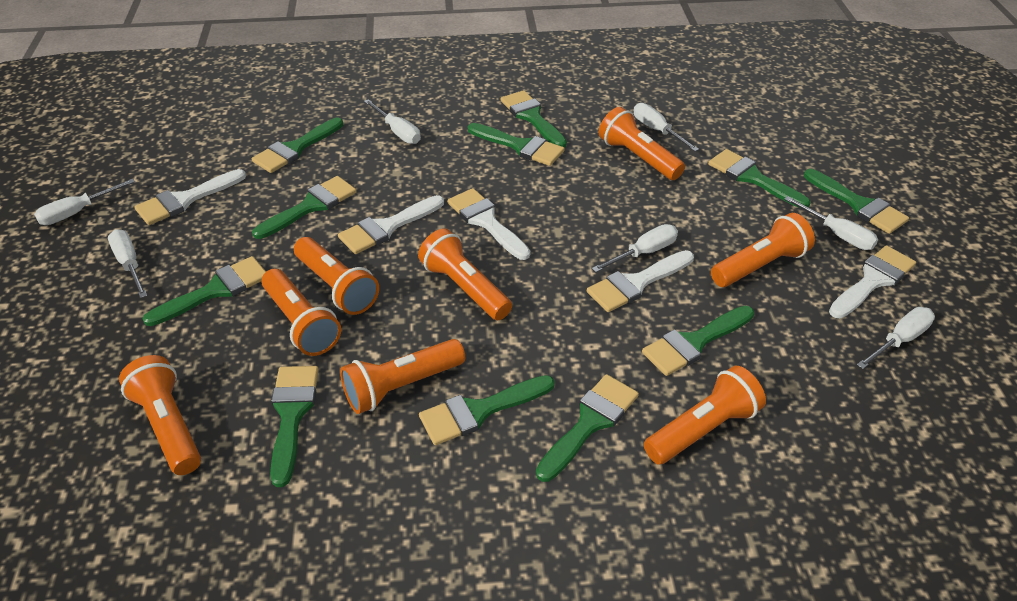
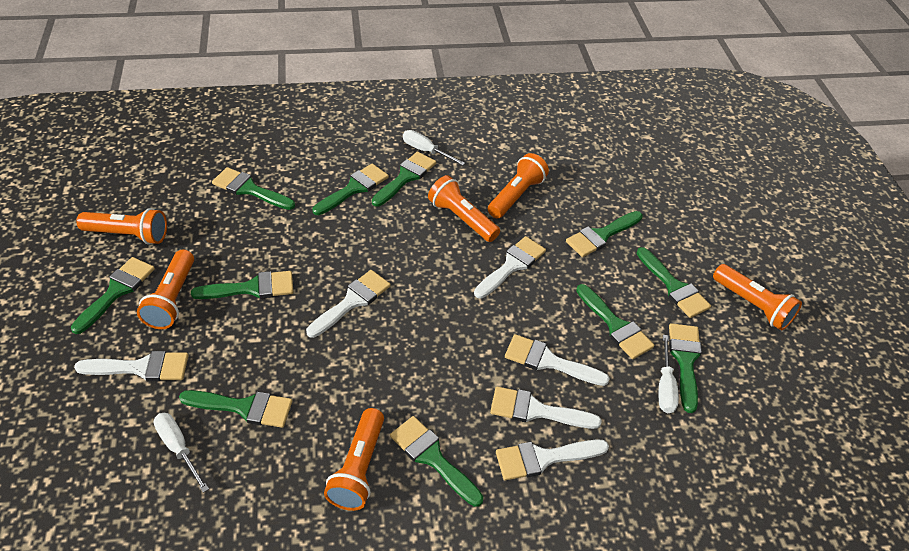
orange flashlight: 8 -> 6
white brush: 5 -> 6
white screwdriver: 7 -> 3

